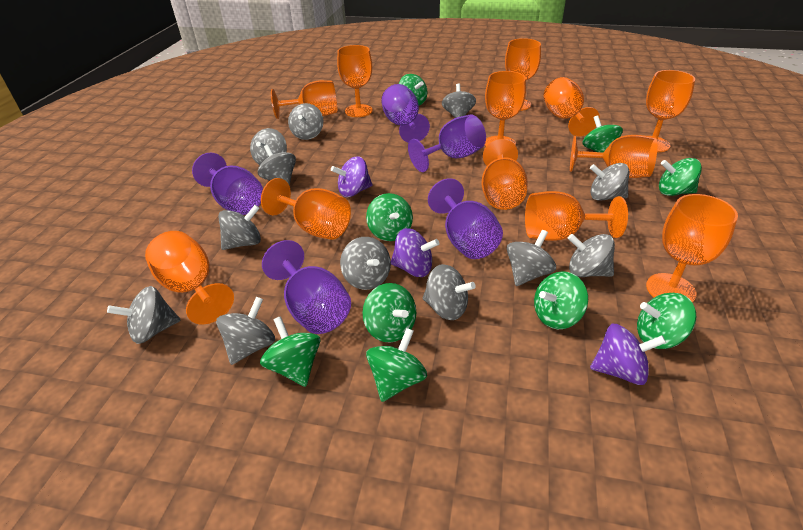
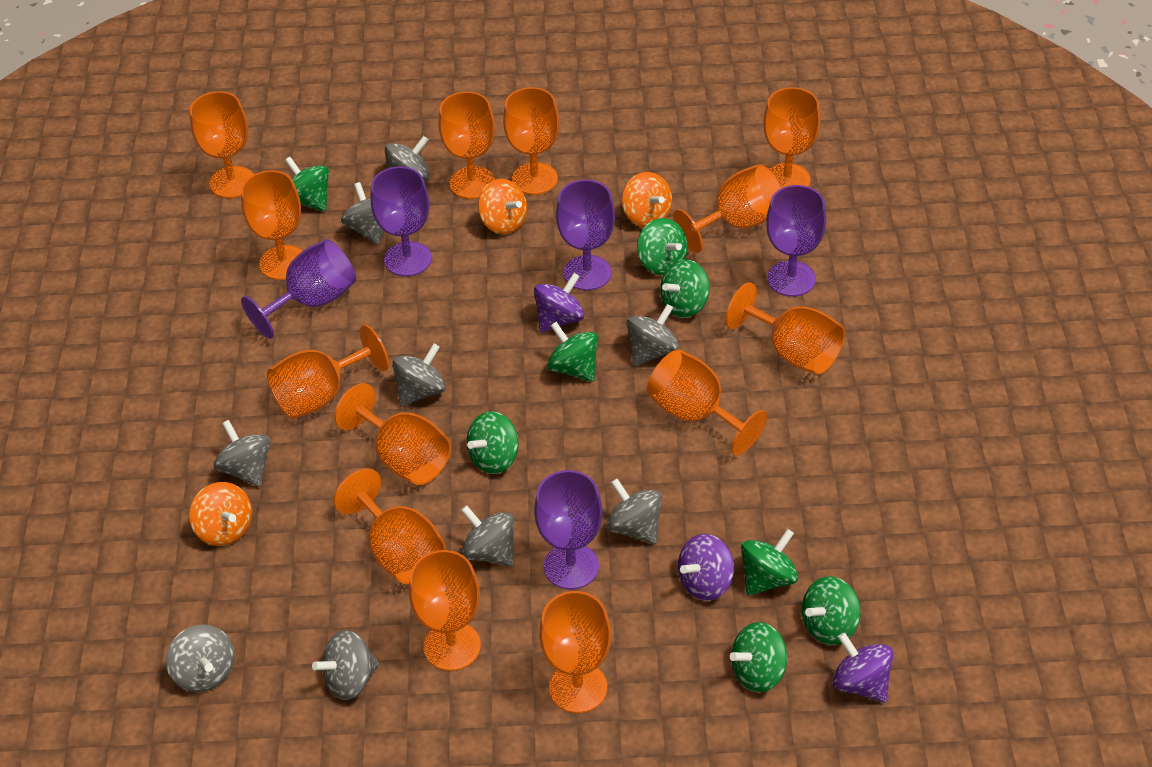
green spinning top: 9 -> 8
grey spinning top: 12 -> 9
orange goblet: 12 -> 13
orange spinning top: 0 -> 3

